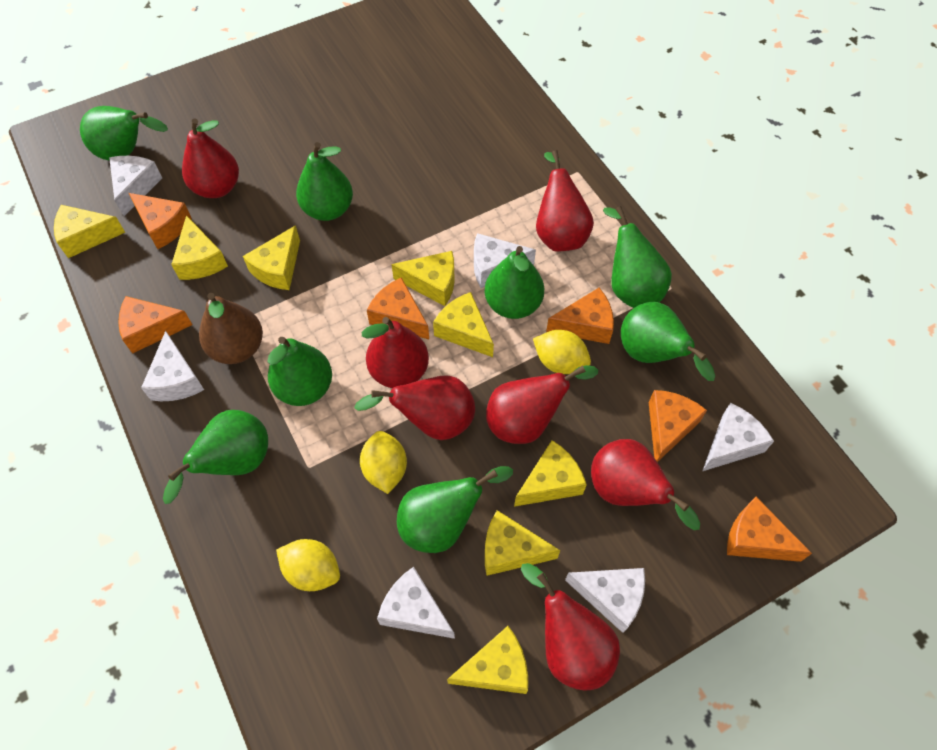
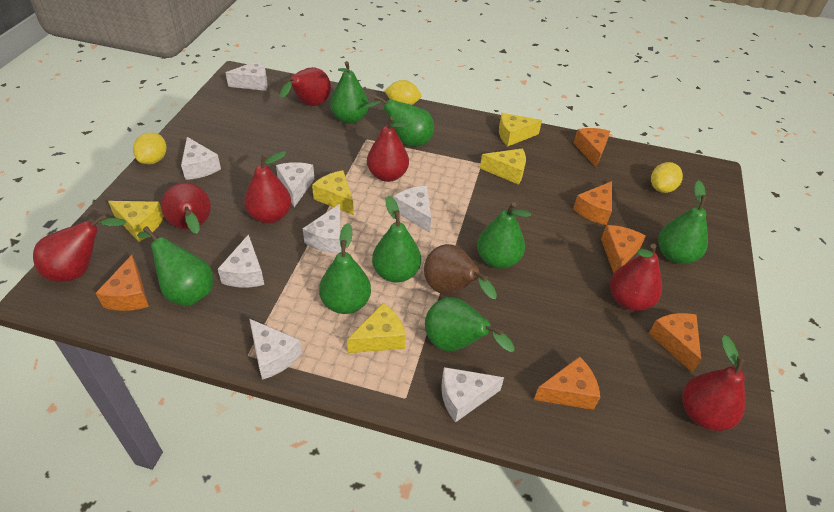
white cheese: 6 -> 8
yellow cheese: 8 -> 5

